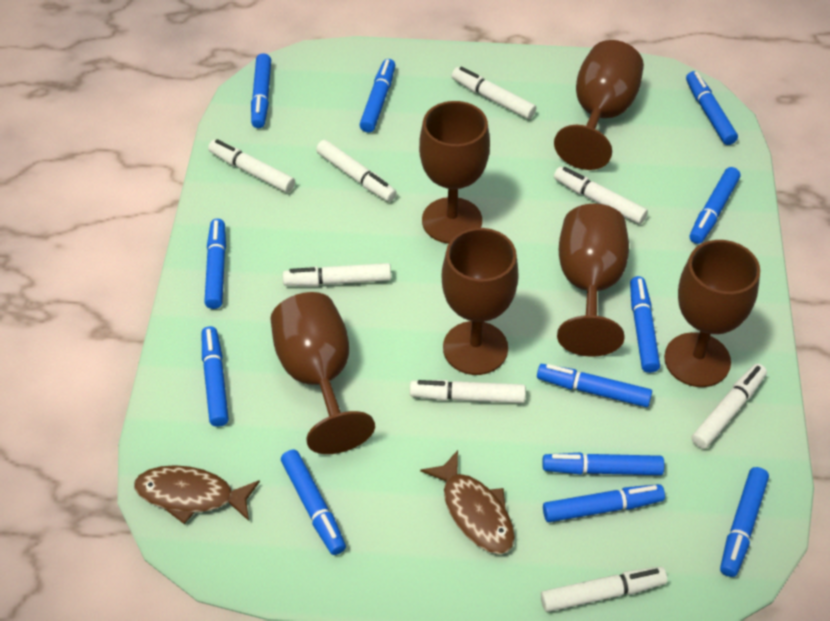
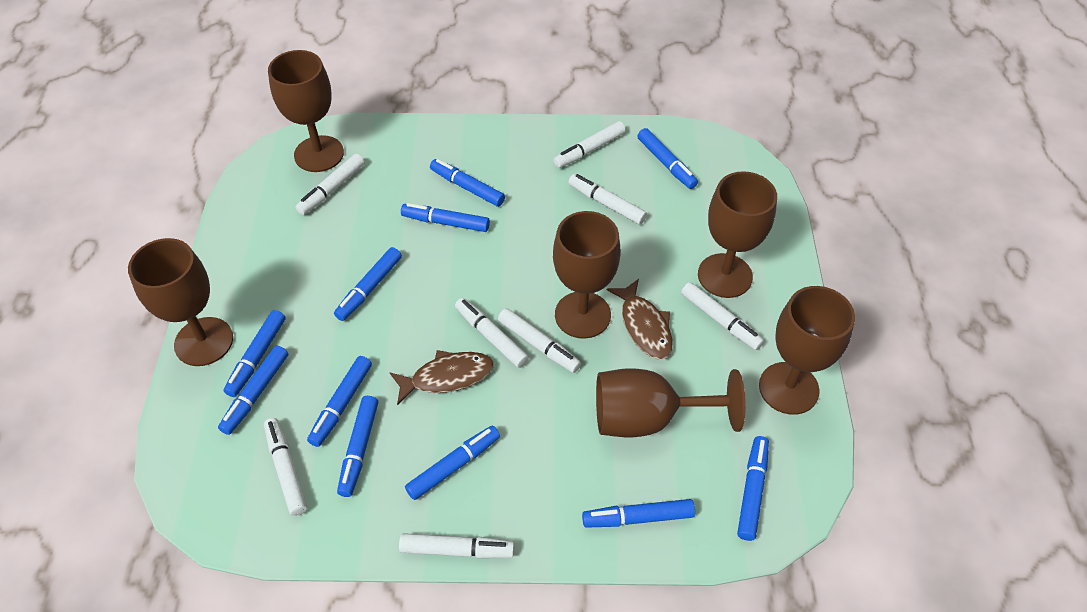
blue marker: 12 -> 11

